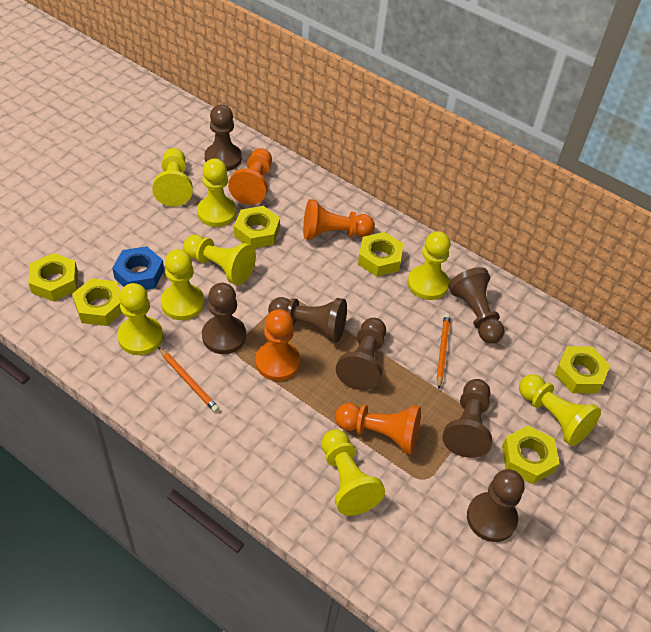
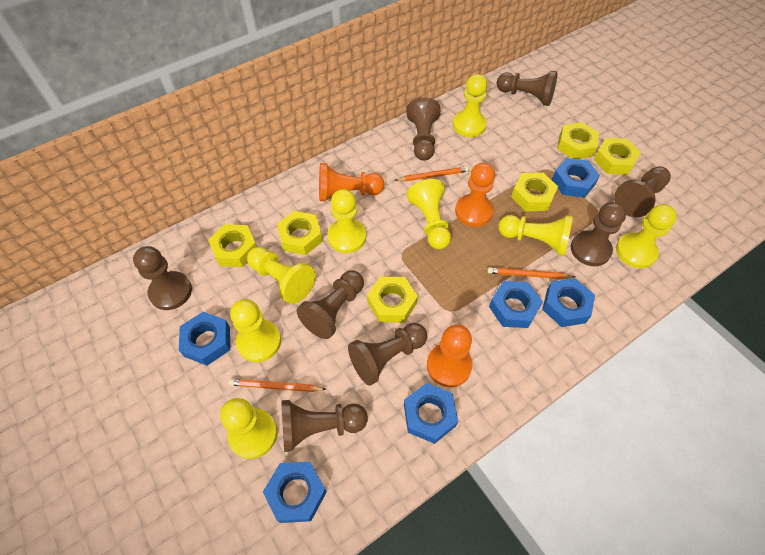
blue nut: 1 -> 6
brown pawn: 7 -> 8
orange pawn: 4 -> 3
orange pencil: 2 -> 3

